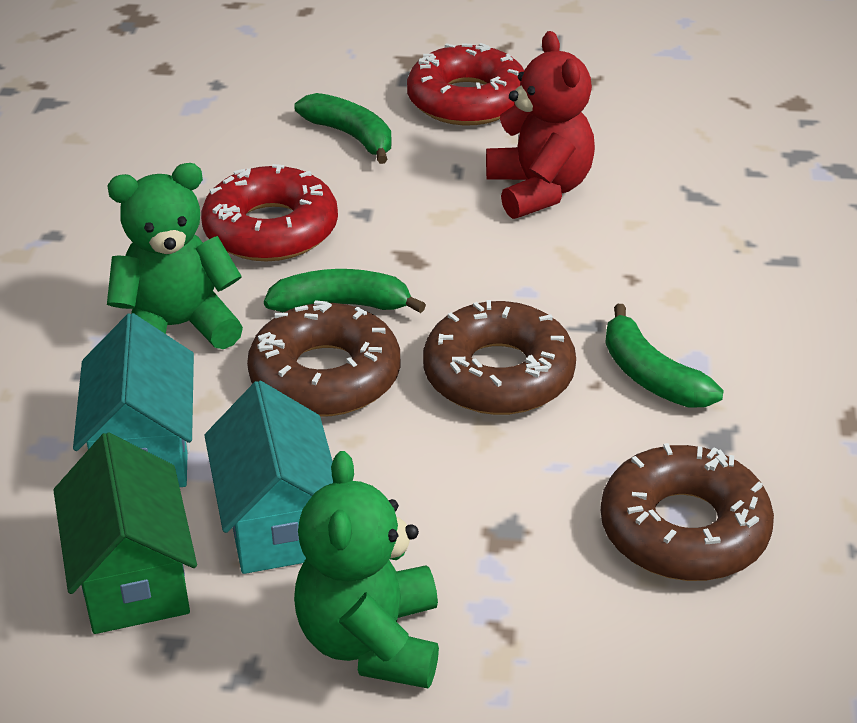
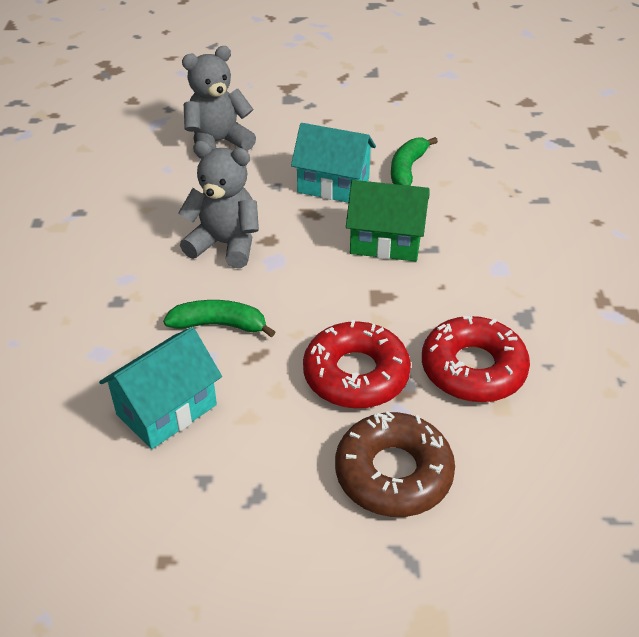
brown donut: 3 -> 1
green banana: 3 -> 2
green teddy bear: 2 -> 0
grey teddy bear: 0 -> 2
red teddy bear: 1 -> 0

